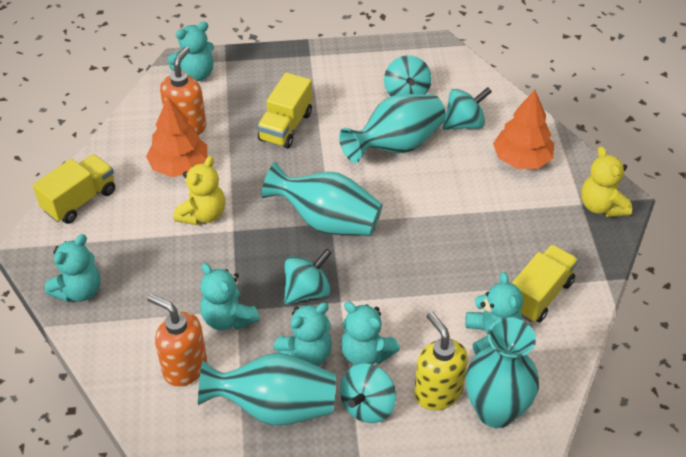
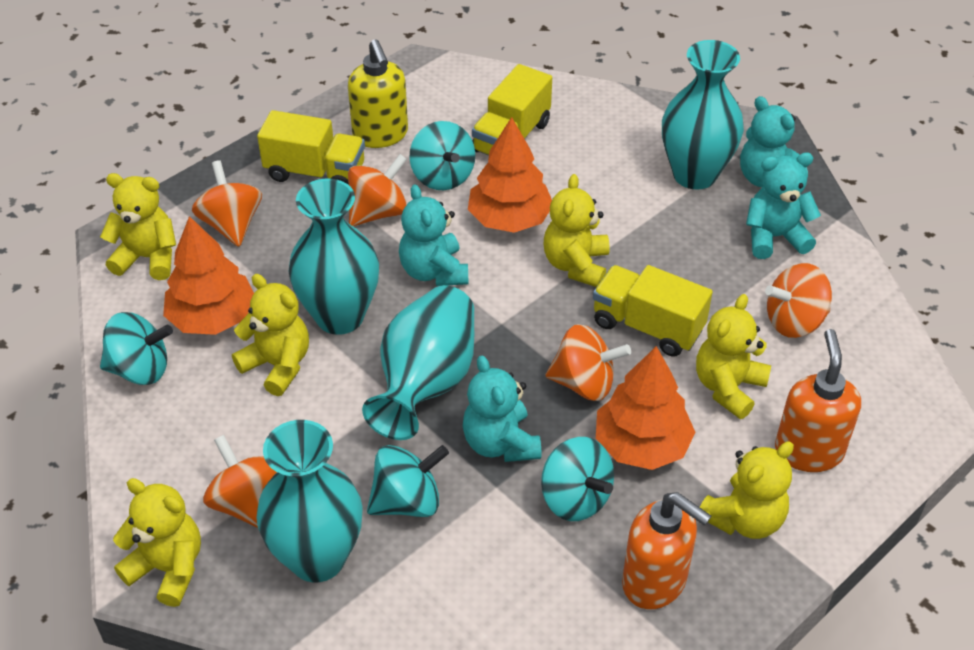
orange spinning top: 0 -> 5
orange tree: 2 -> 3
turquoise teddy bear: 6 -> 4
yellow teddy bear: 2 -> 6

